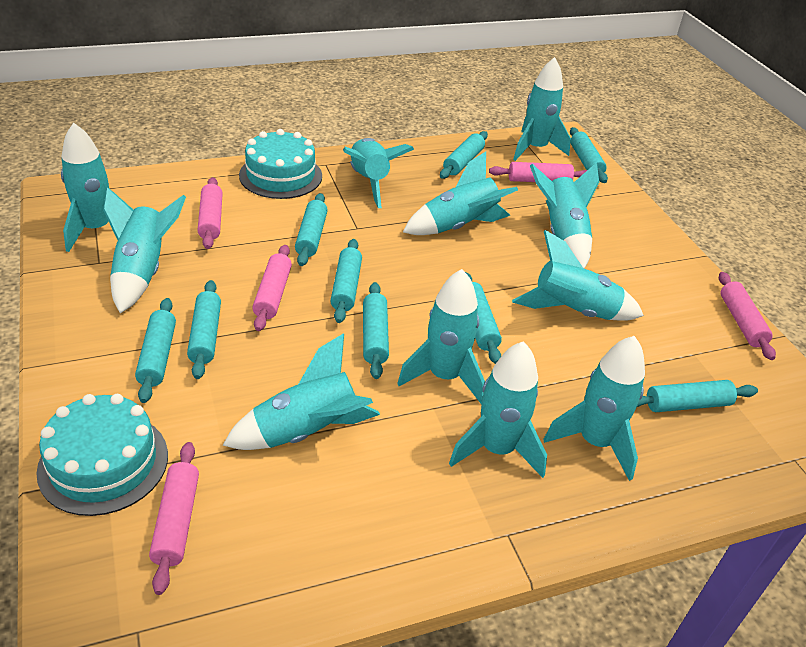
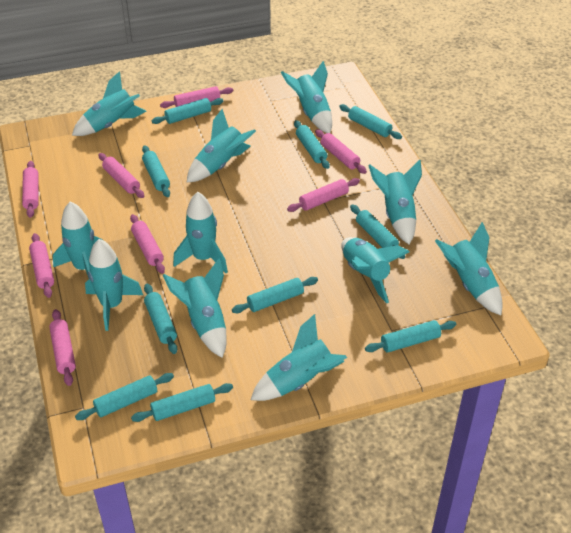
pink rolling pin: 5 -> 8
turquoise cake: 2 -> 0
turquoise rolling pin: 9 -> 10

